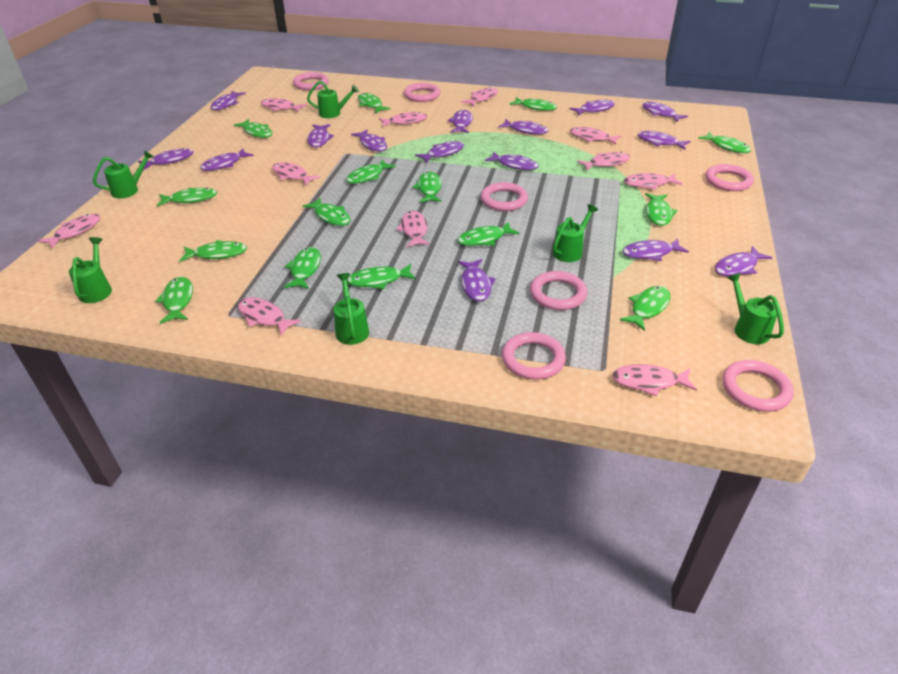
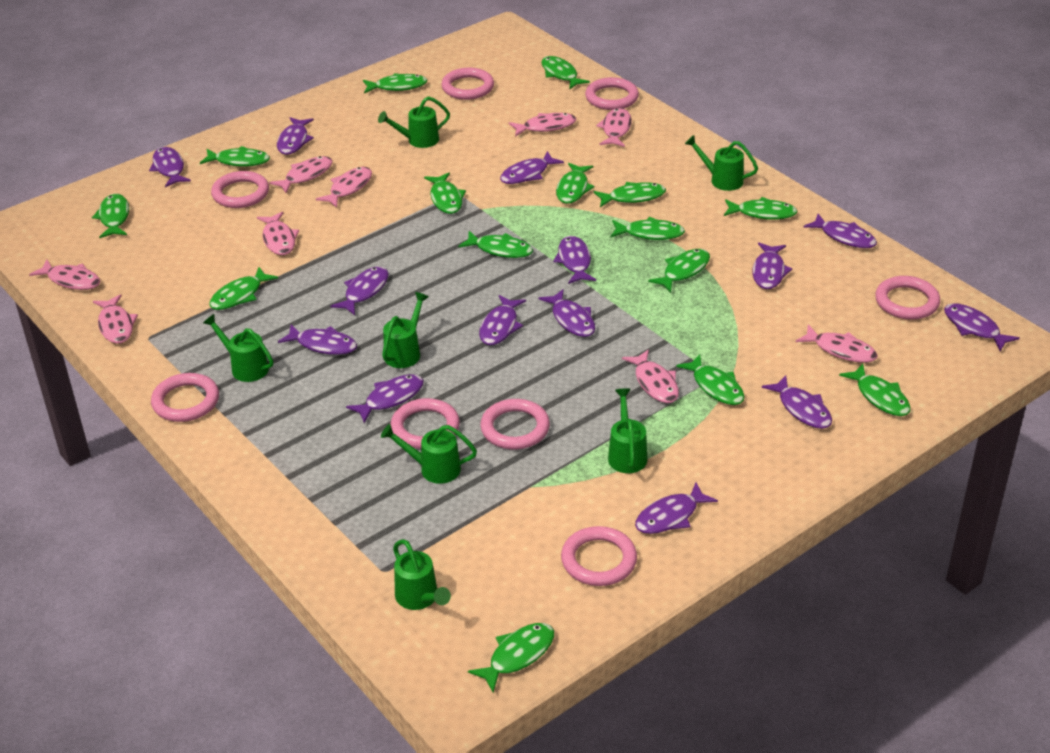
green watering can: 6 -> 7
pink fish: 11 -> 9
pink ring: 7 -> 8
purple fish: 15 -> 14

